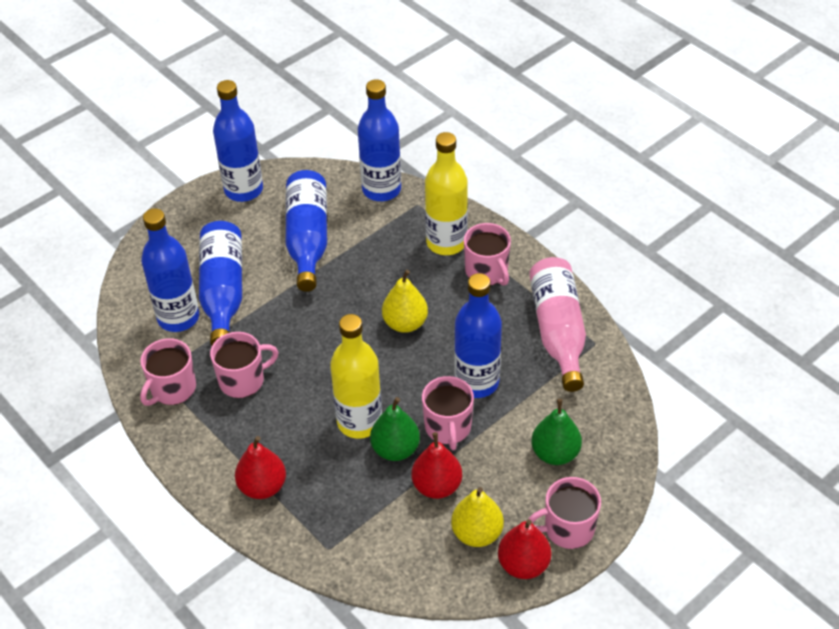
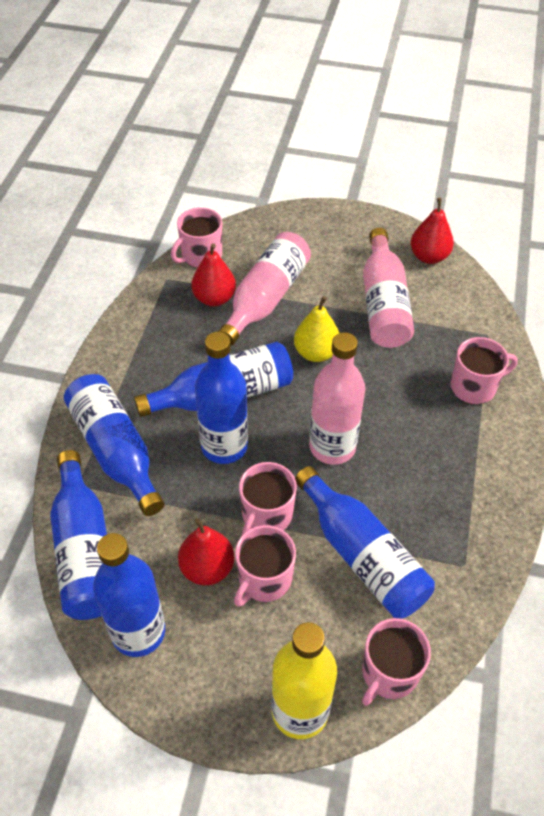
green pear: 2 -> 0
pink bottle: 1 -> 3
yellow bottle: 2 -> 1
yellow pear: 2 -> 1

